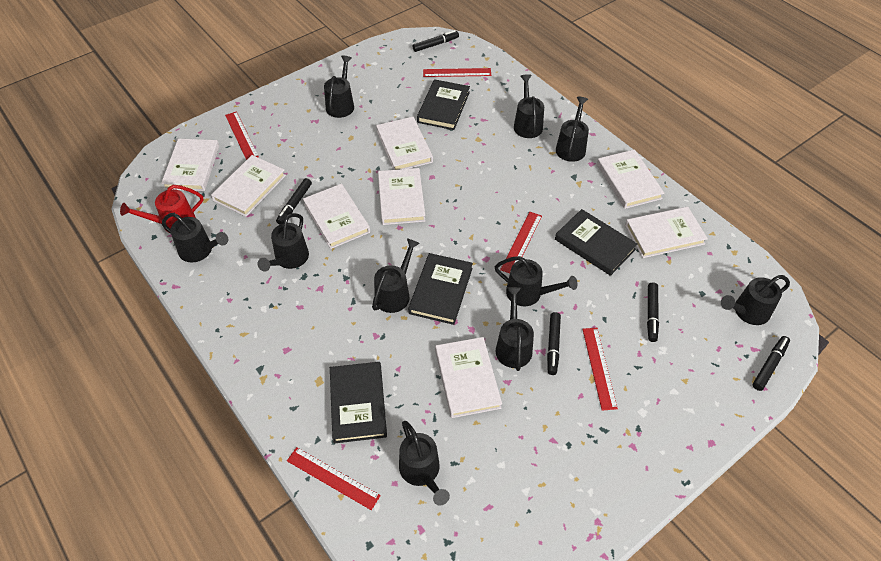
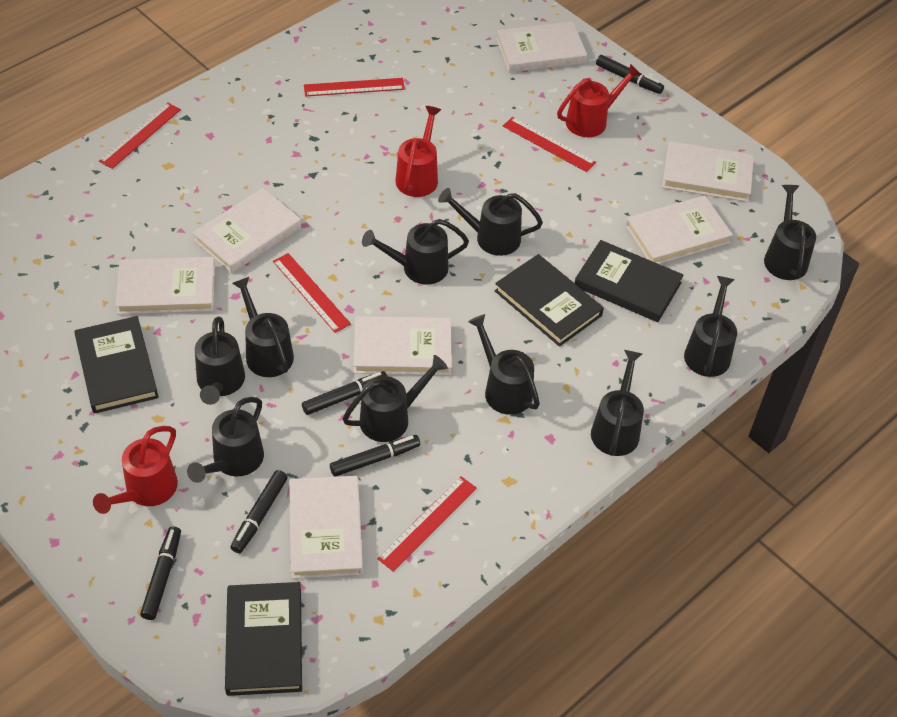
red watering can: 1 -> 3
white book: 8 -> 7

